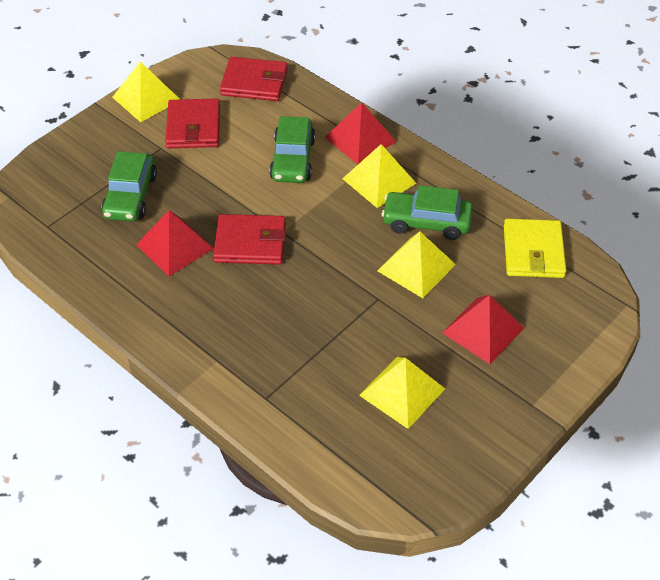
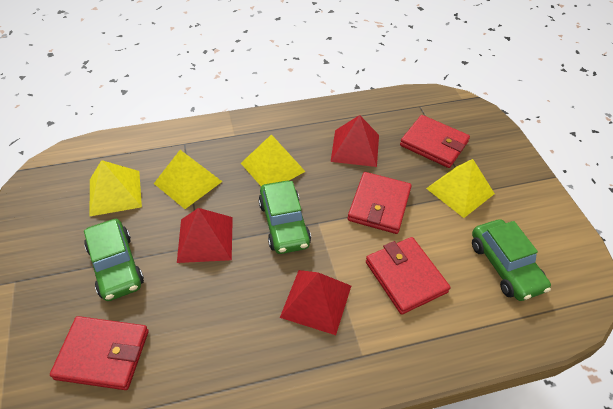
red wallet: 3 -> 4
yellow wallet: 1 -> 0

